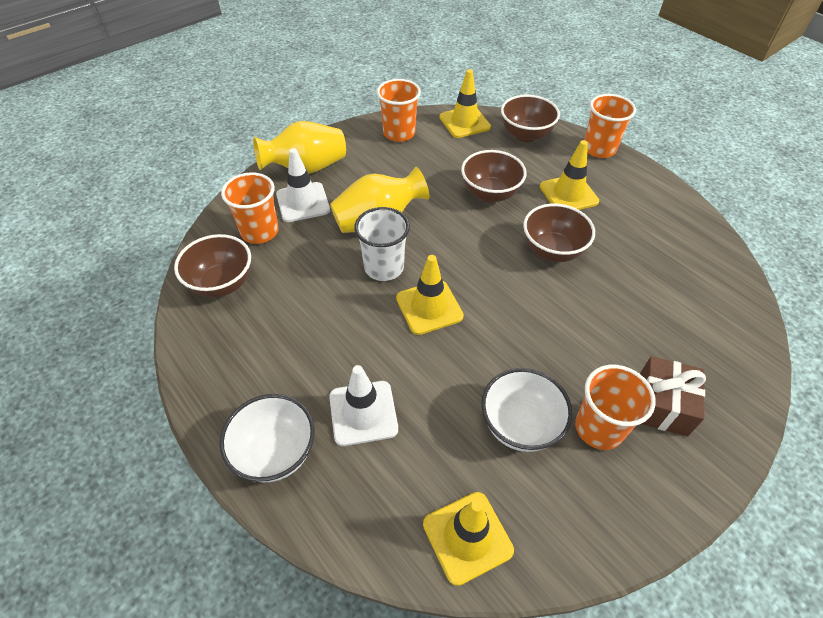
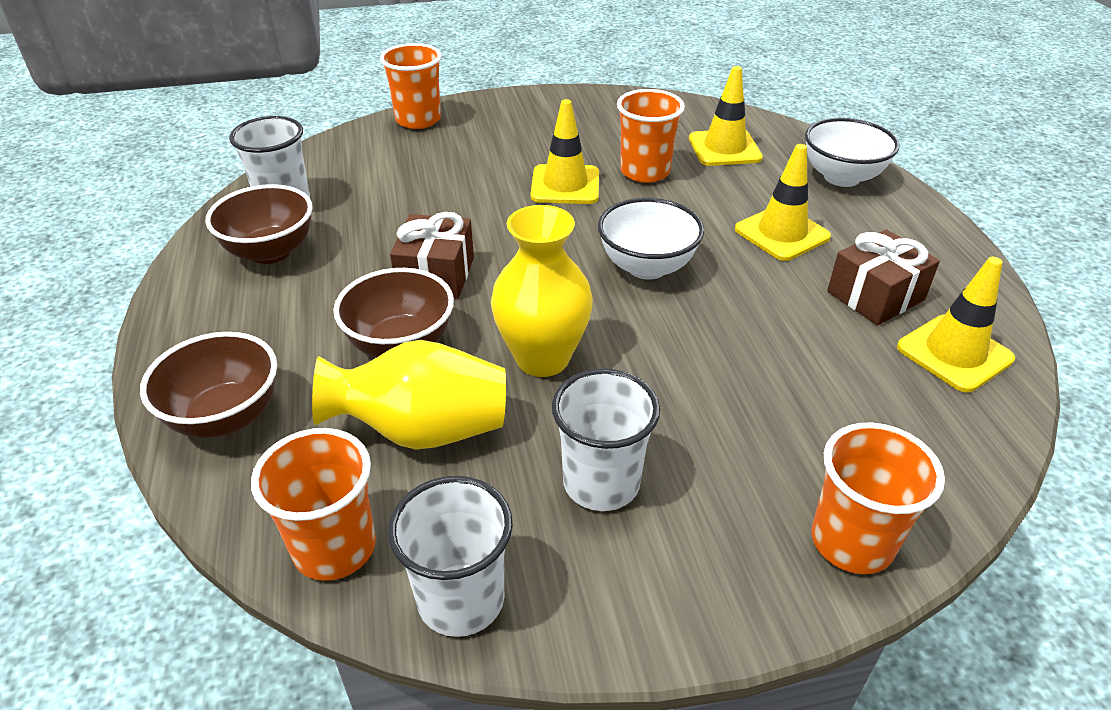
brown bowl: 4 -> 3
brown gift: 1 -> 2
white cup: 1 -> 3
white traffic cone: 2 -> 0

